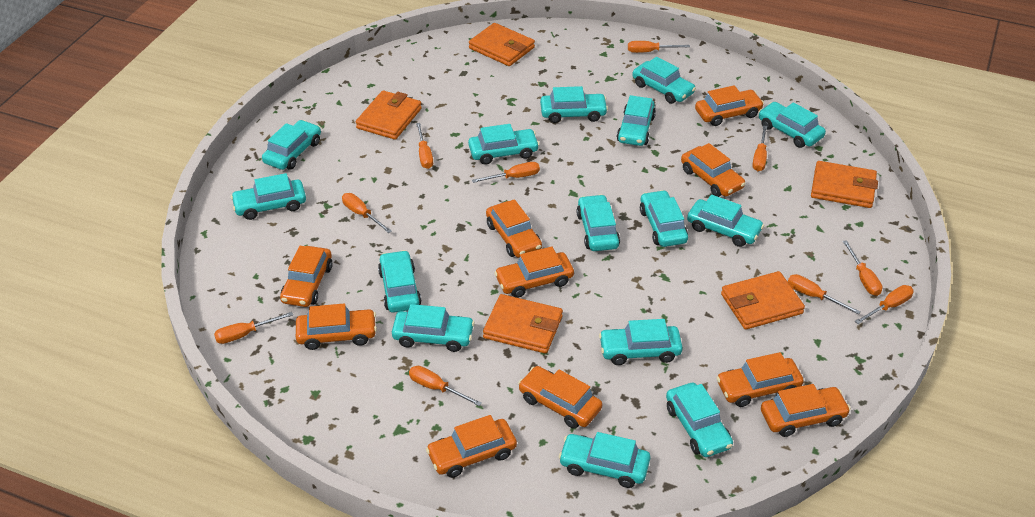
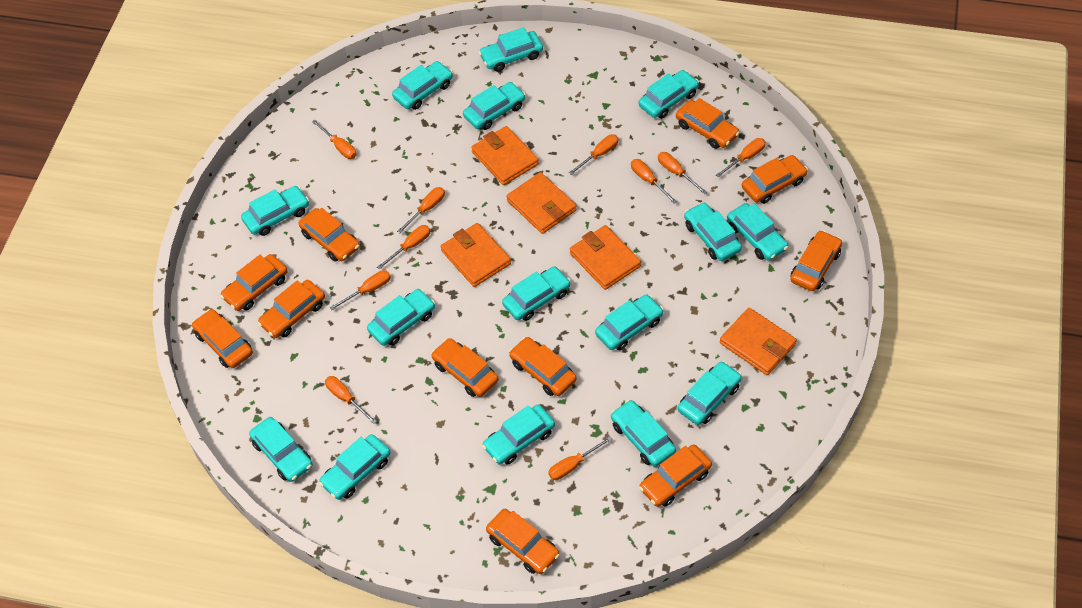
orange car: 10 -> 11

